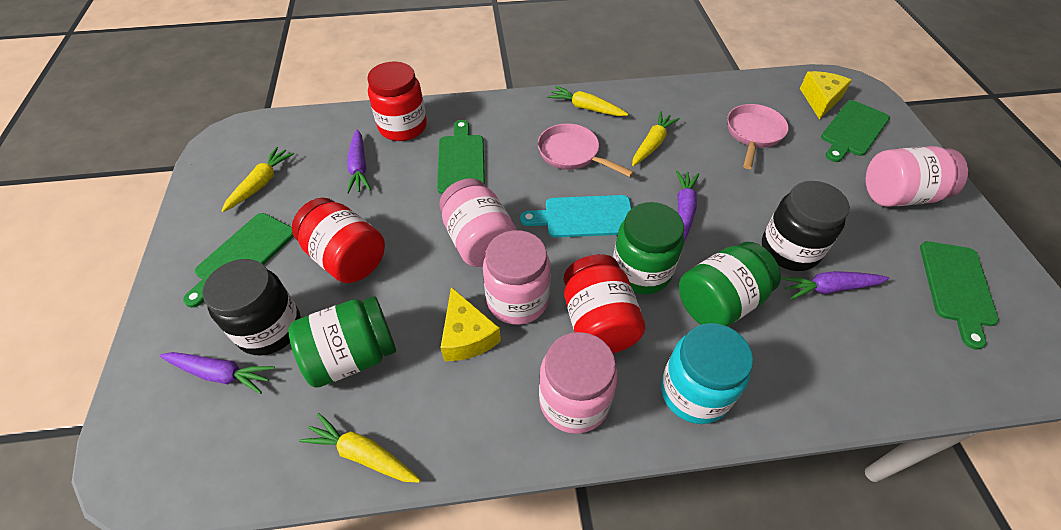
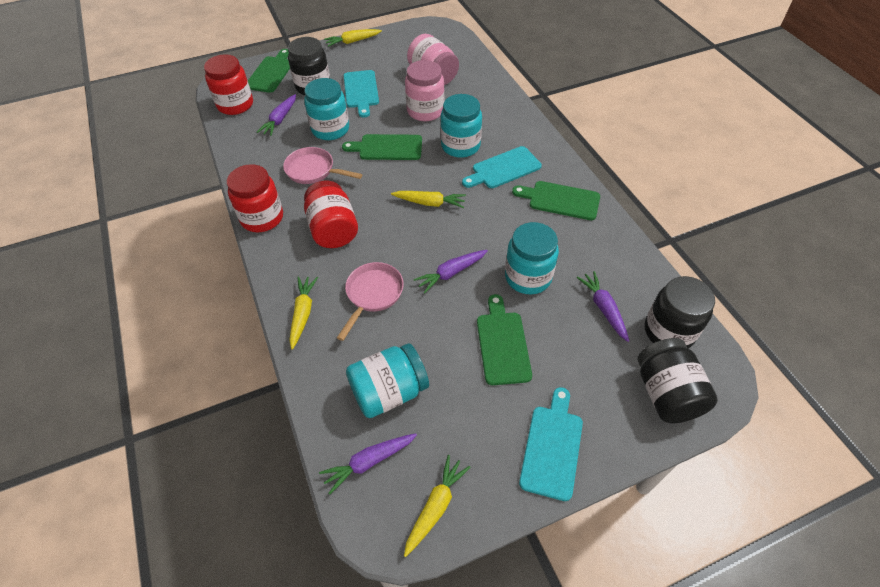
black jar: 2 -> 3
green jar: 3 -> 0
pink jar: 4 -> 2
turquoise cutting board: 1 -> 3
turquoise jar: 1 -> 4
yellow cheese: 2 -> 0

